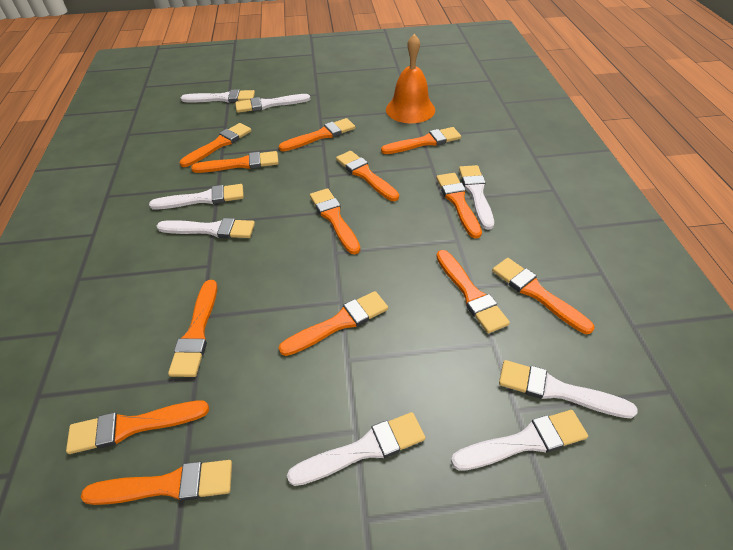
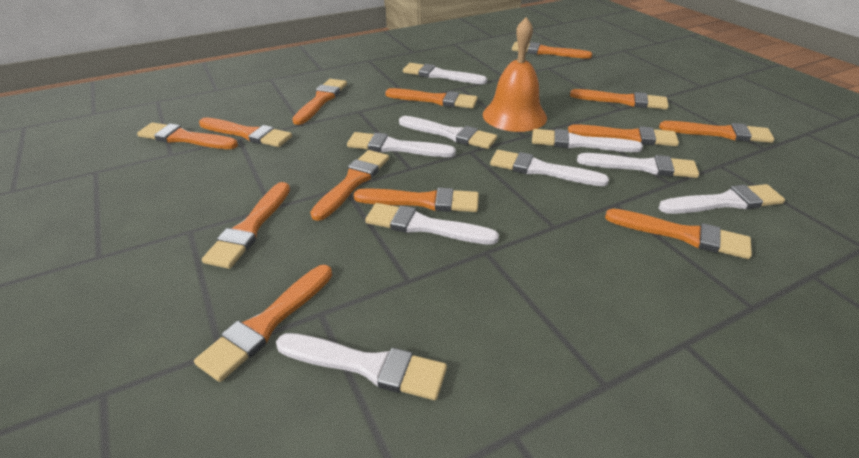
white brush: 8 -> 9

